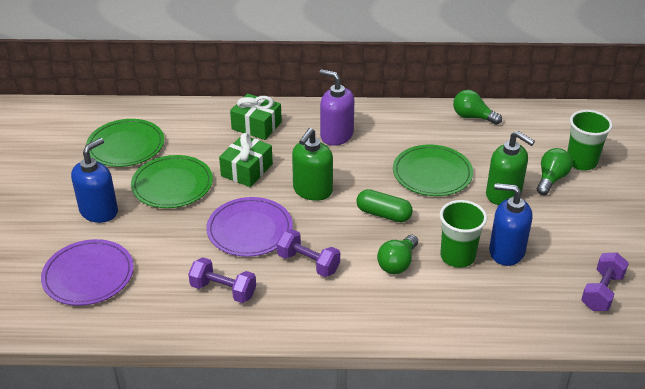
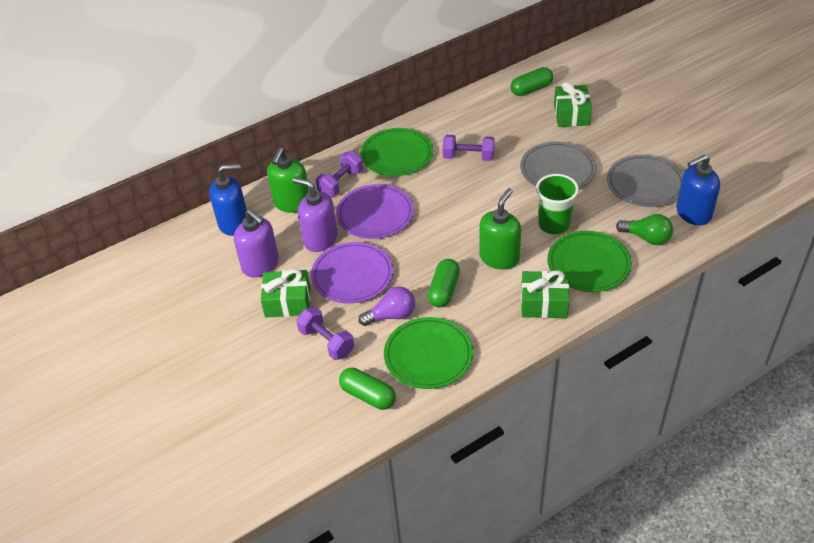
green capsule: 1 -> 3
green cup: 2 -> 1
green gift: 2 -> 3
green light bulb: 3 -> 1
grey plate: 0 -> 2
purple light bulb: 0 -> 1
purple soap dispenser: 1 -> 2

